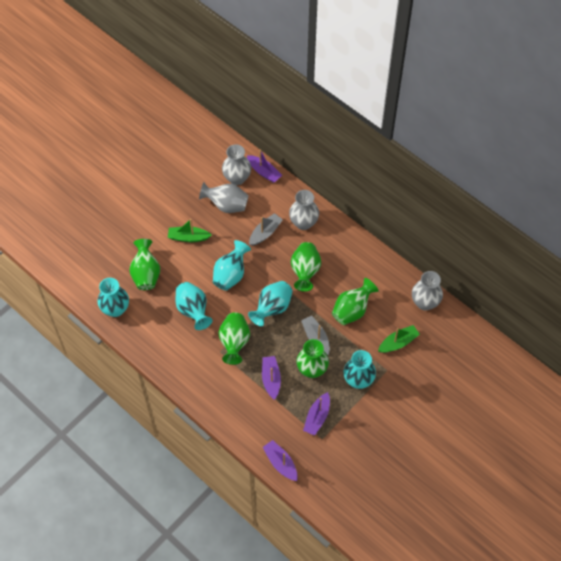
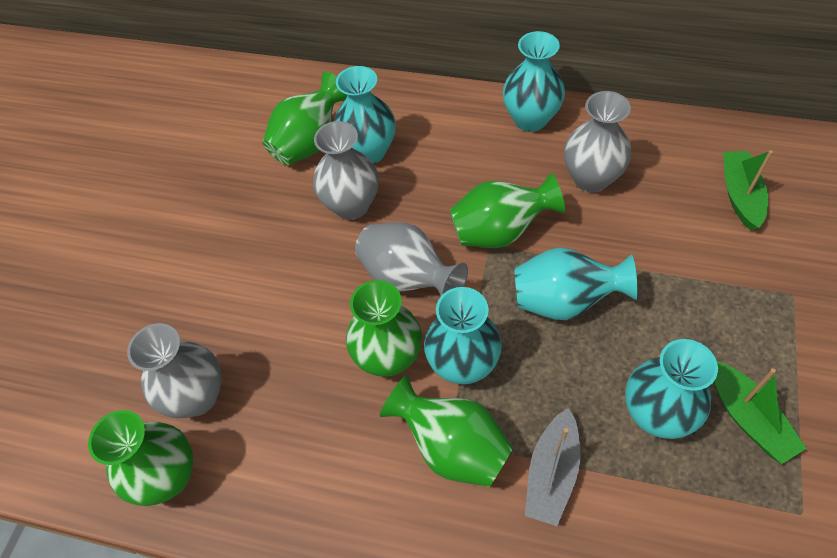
grey boat: 2 -> 1
purple boat: 4 -> 0

